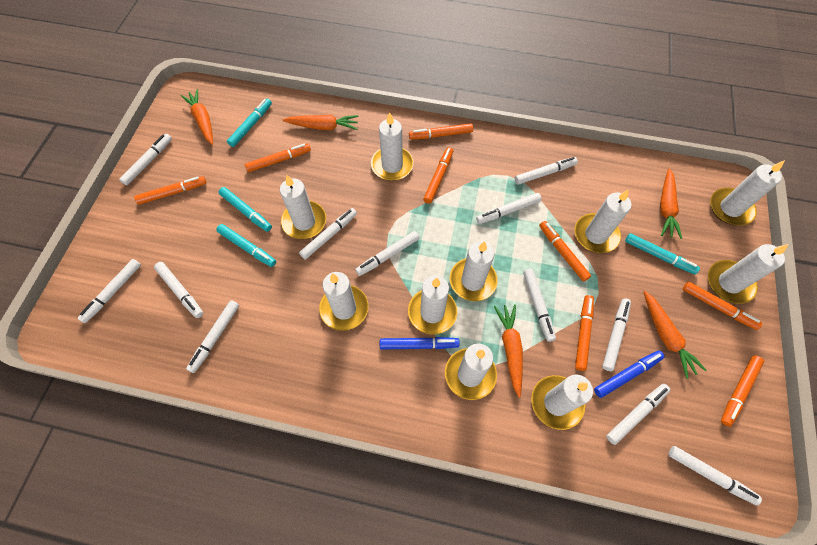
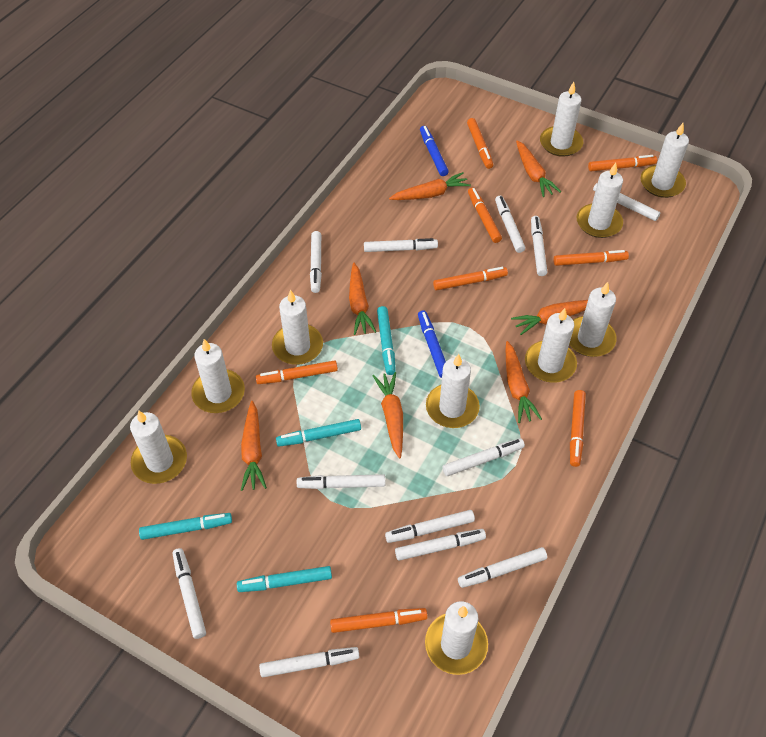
orange carrot: 5 -> 7

